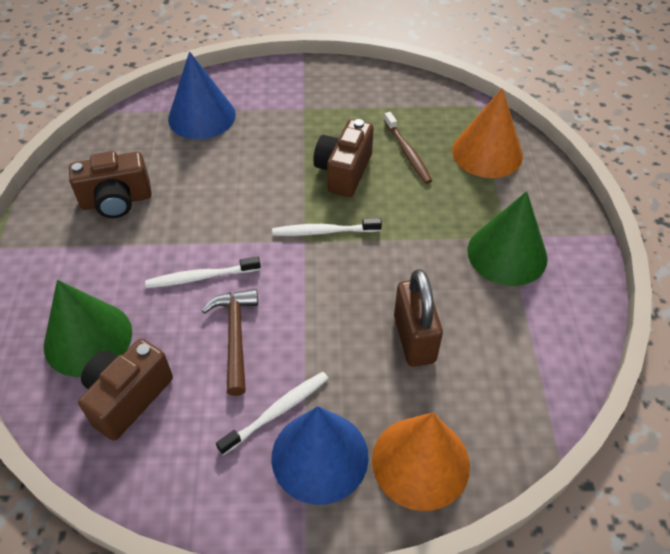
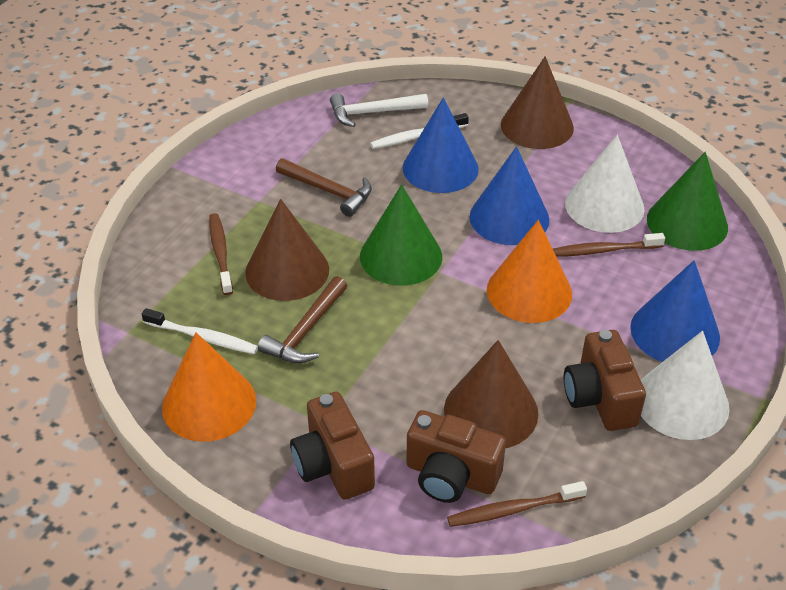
blue cone: 2 -> 3
brown cone: 0 -> 3
brown hammer: 1 -> 2
brown padlock: 1 -> 0
brown toothbrush: 1 -> 3
white cone: 0 -> 2
white hammer: 0 -> 1
white toothbrush: 3 -> 2

